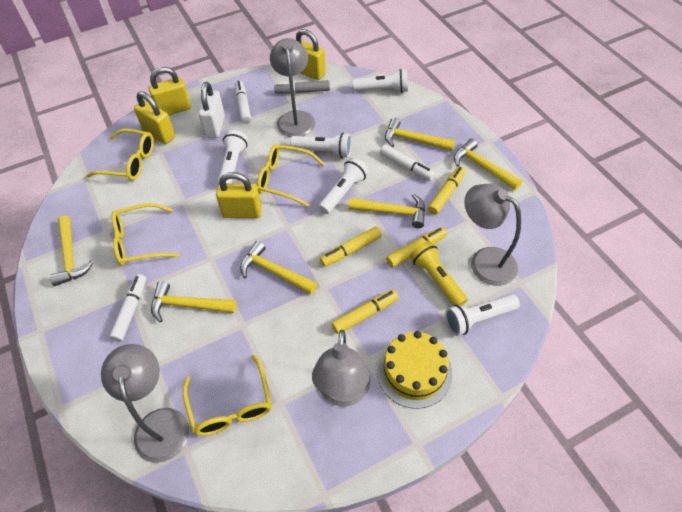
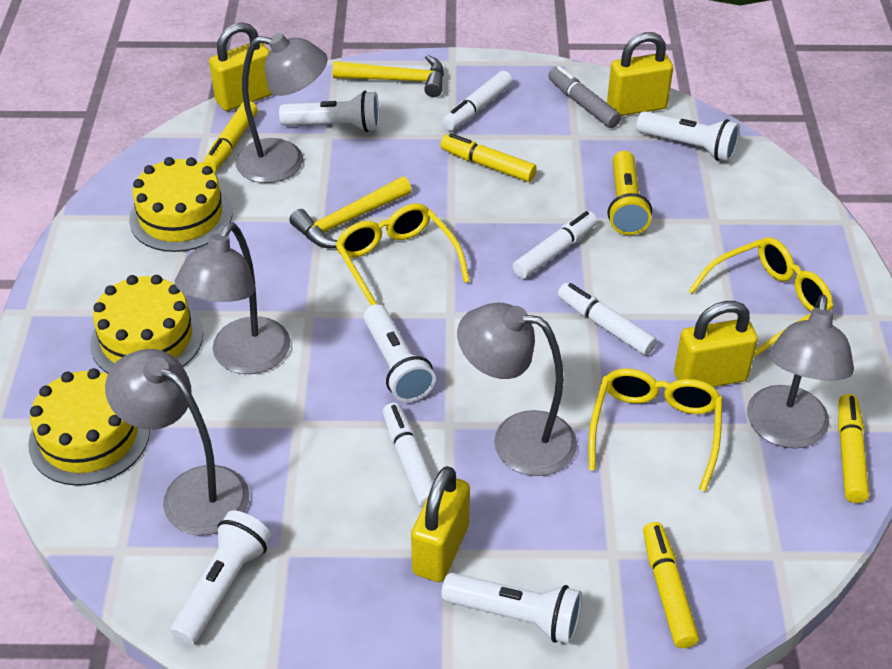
grey lamp: 4 -> 5
white marker: 3 -> 4
white padlock: 1 -> 0
yellow cake: 1 -> 3
yellow glasses: 4 -> 3
yellow hammer: 6 -> 2

